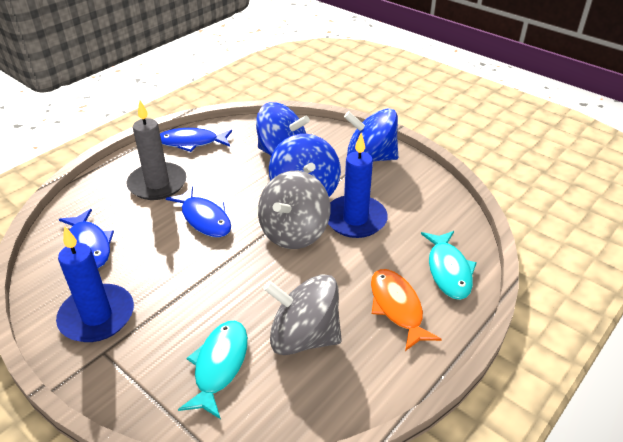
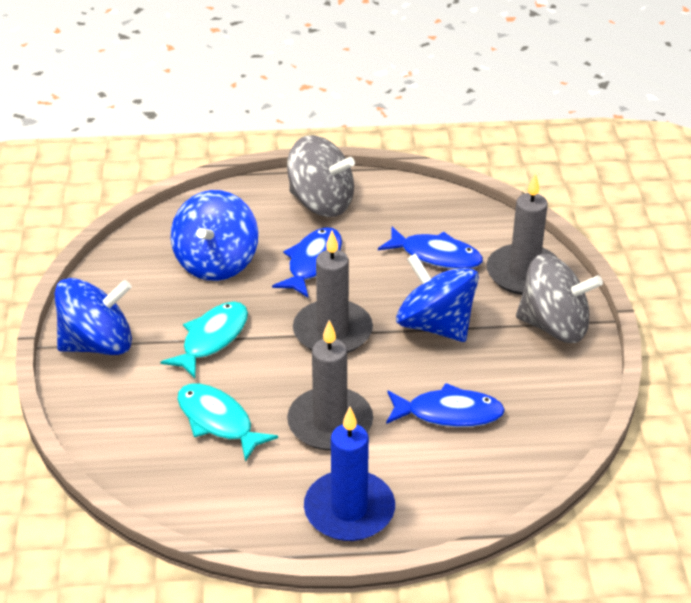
blue candle: 2 -> 1
grey candle: 1 -> 3
orange fish: 1 -> 0

